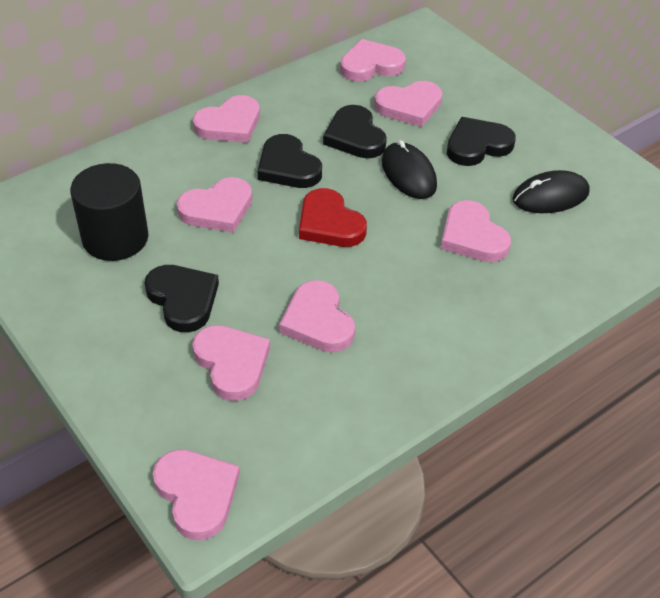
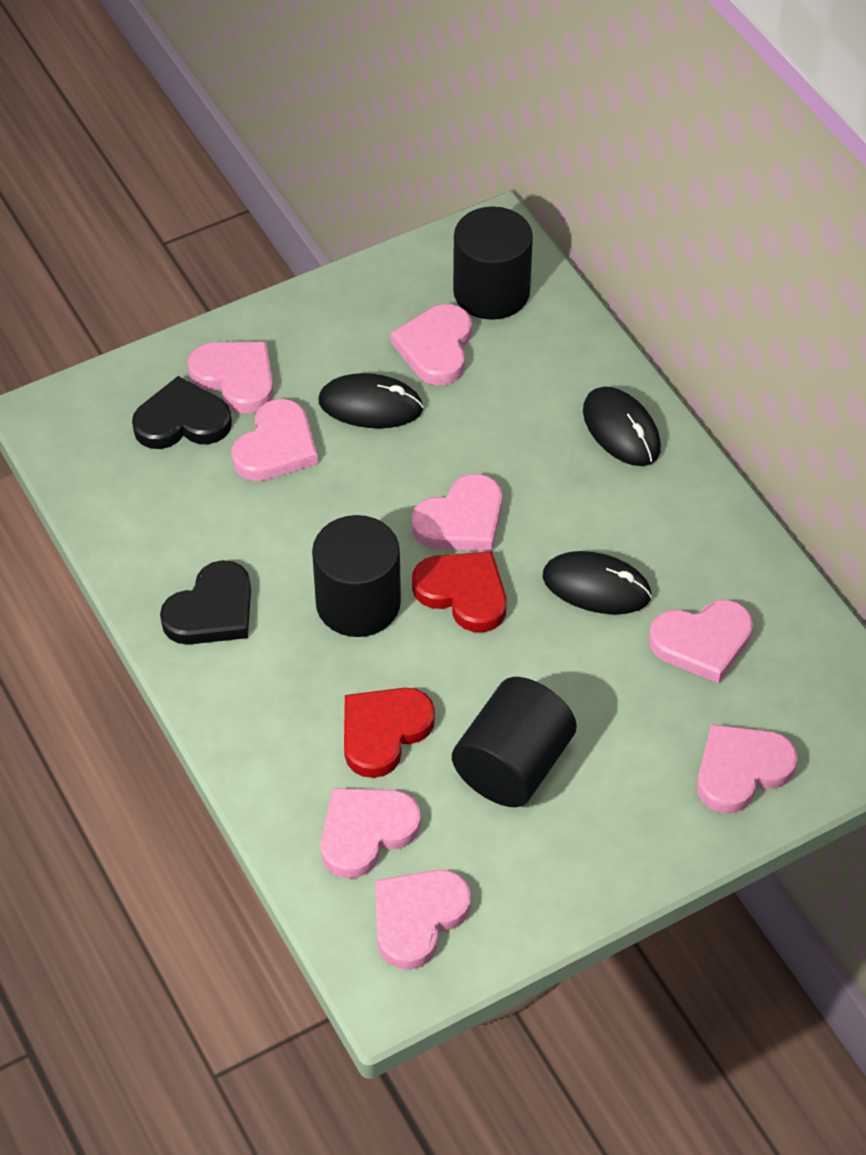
black cylinder: 1 -> 3
black heart: 4 -> 2
black mouse: 2 -> 3
red heart: 1 -> 2

